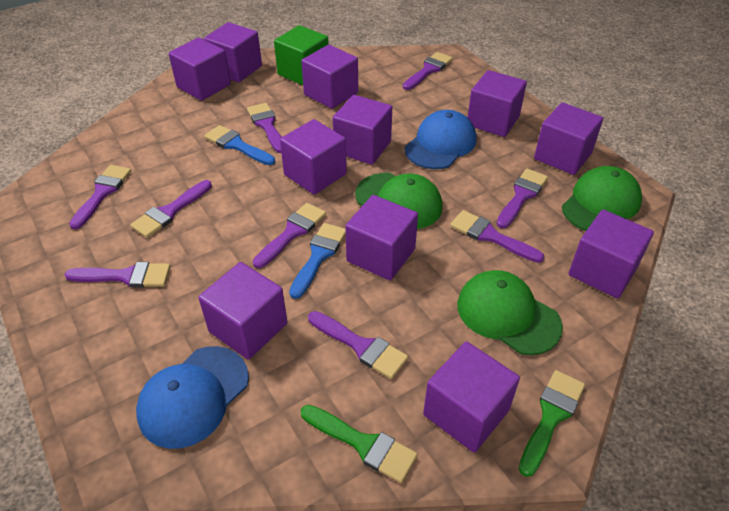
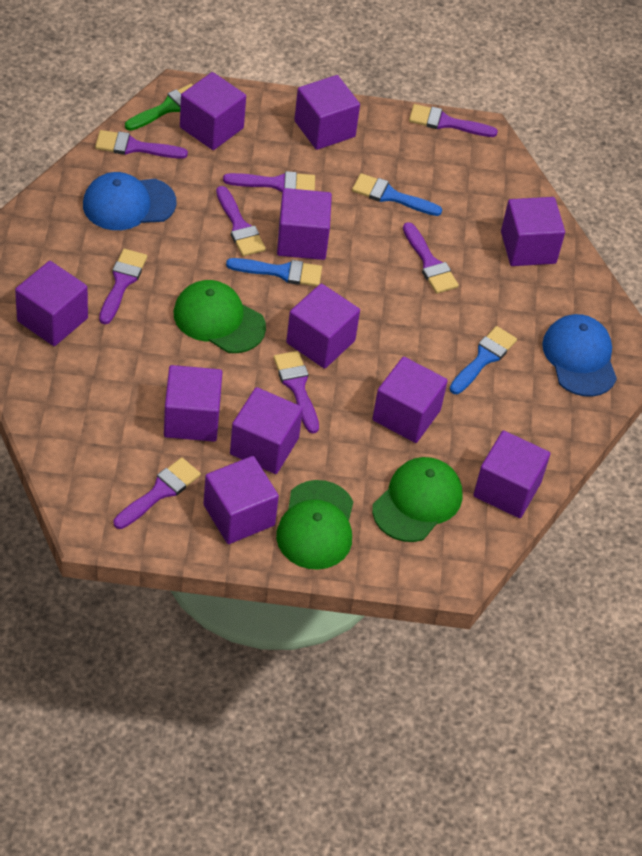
blue brush: 2 -> 3
green brush: 2 -> 1
green cube: 1 -> 0
purple brush: 9 -> 8

